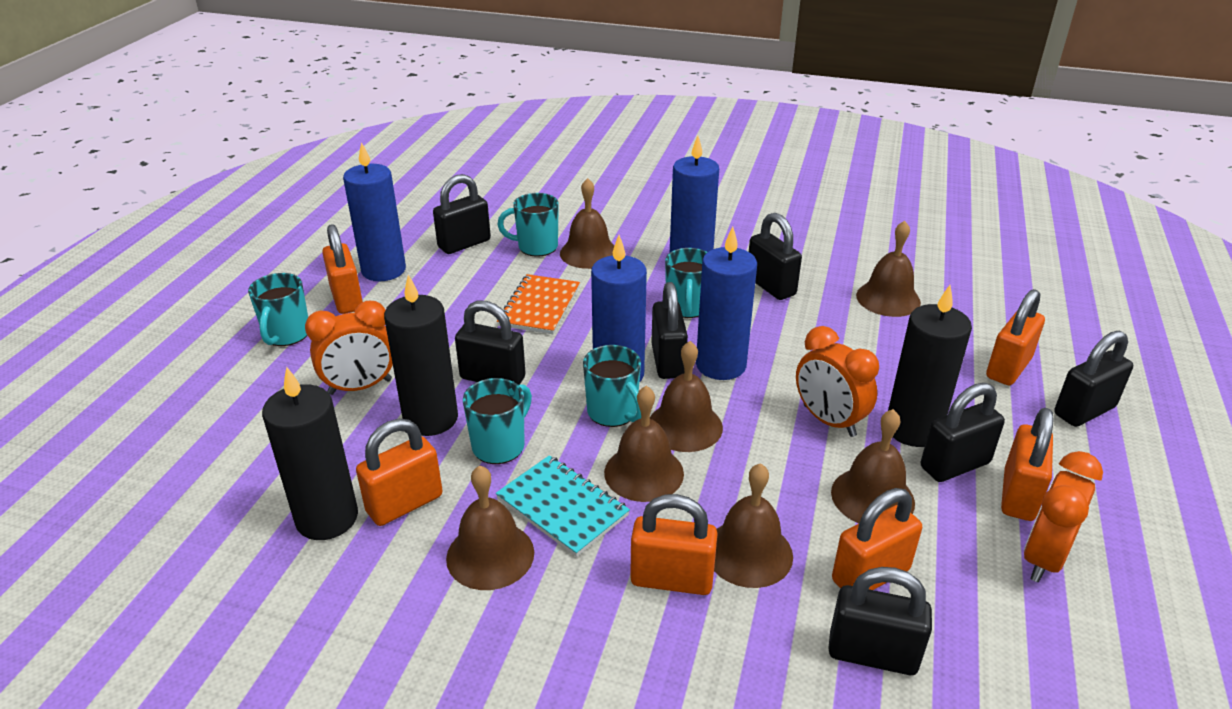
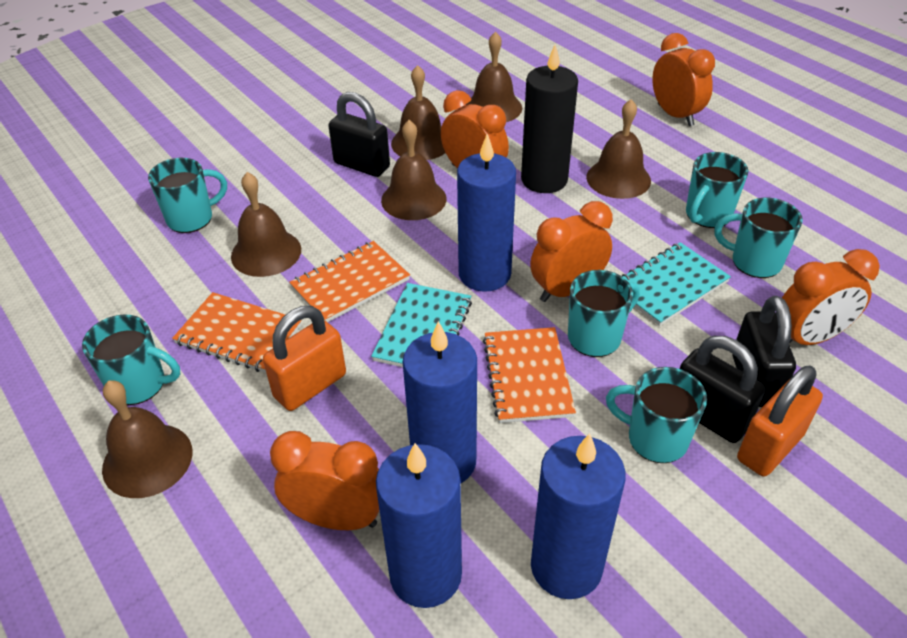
black candle: 3 -> 1
black padlock: 7 -> 3
brown bell: 7 -> 6
orange clock: 3 -> 5
orange notebook: 1 -> 3
orange padlock: 6 -> 2
turquoise mug: 5 -> 6
turquoise notebook: 1 -> 2

